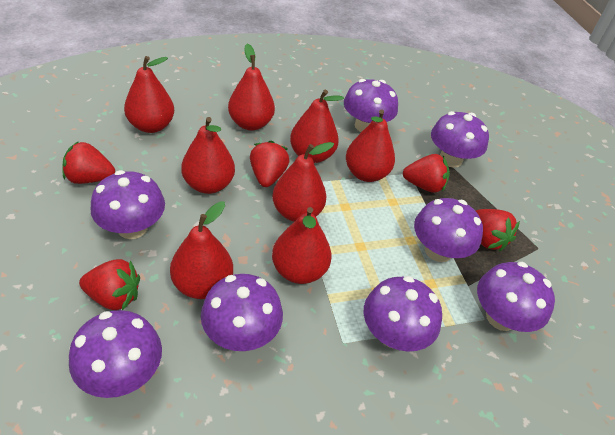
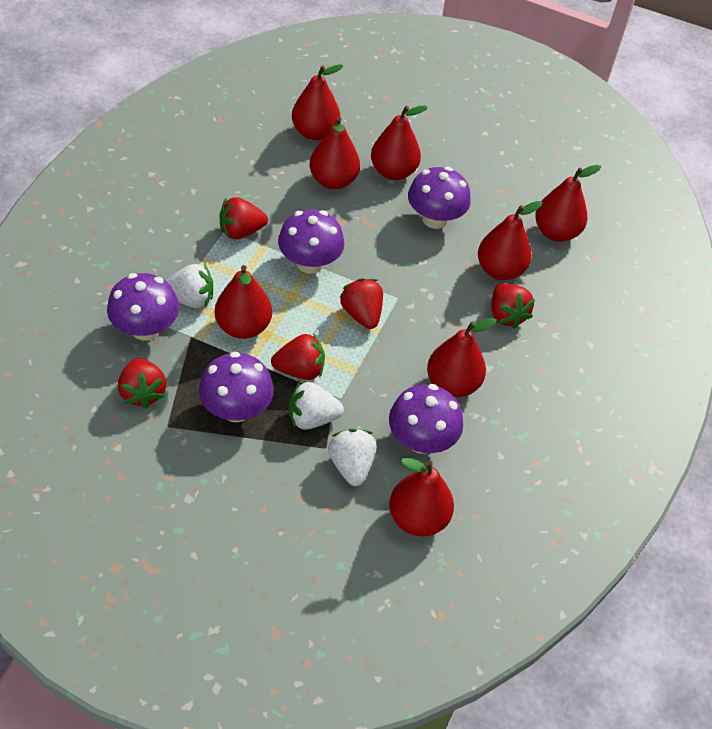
purple mushroom: 8 -> 5
white strawberry: 0 -> 3

